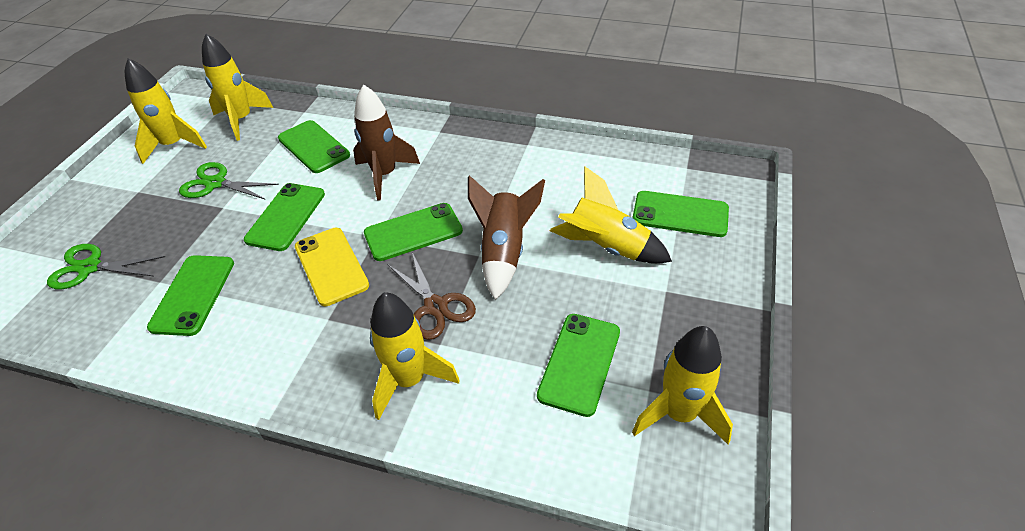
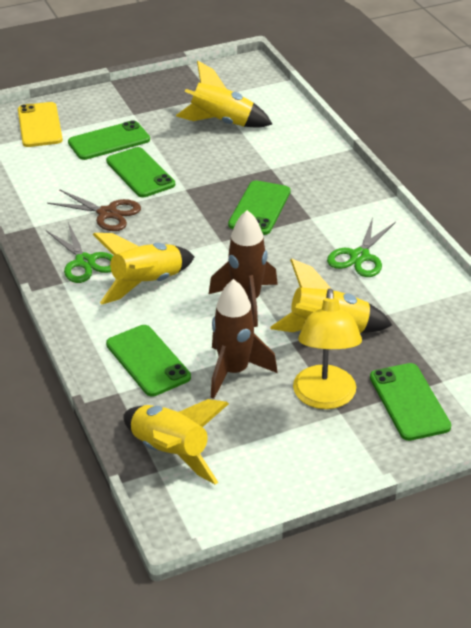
green phone: 6 -> 5
yellow lamp: 0 -> 1
yellow rocket: 5 -> 4

